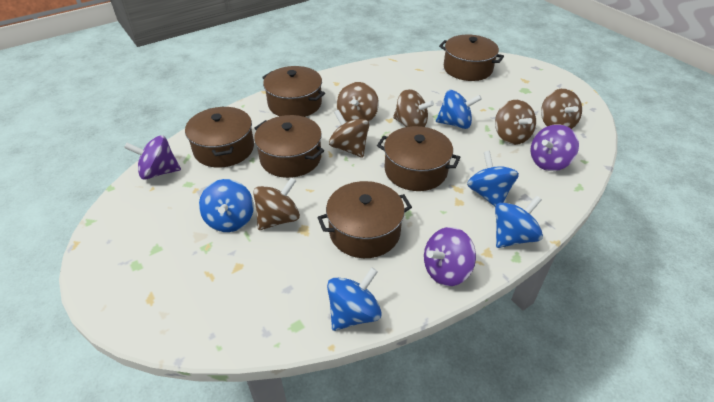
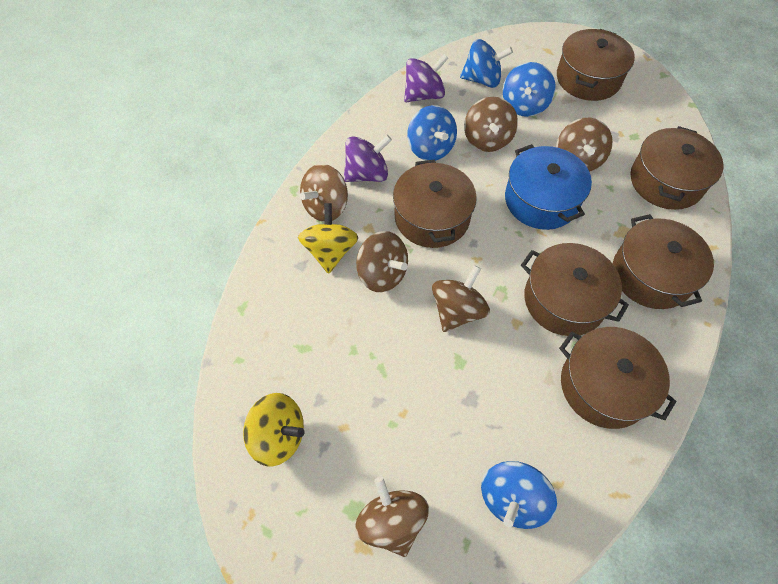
blue pot: 0 -> 1
blue spinning top: 5 -> 4
purple spinning top: 3 -> 2
yellow spinning top: 0 -> 2

